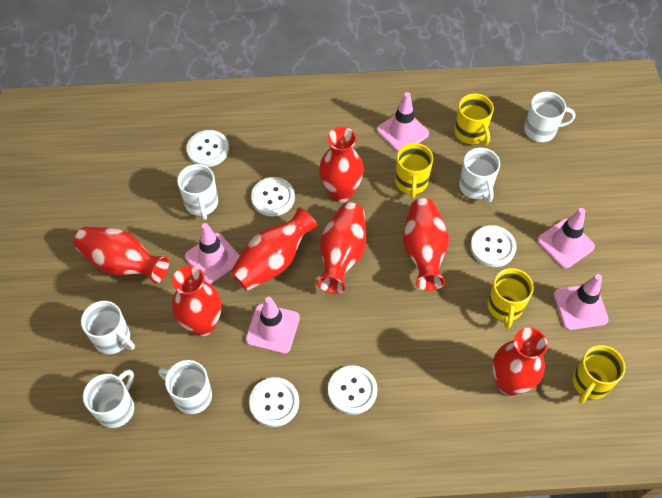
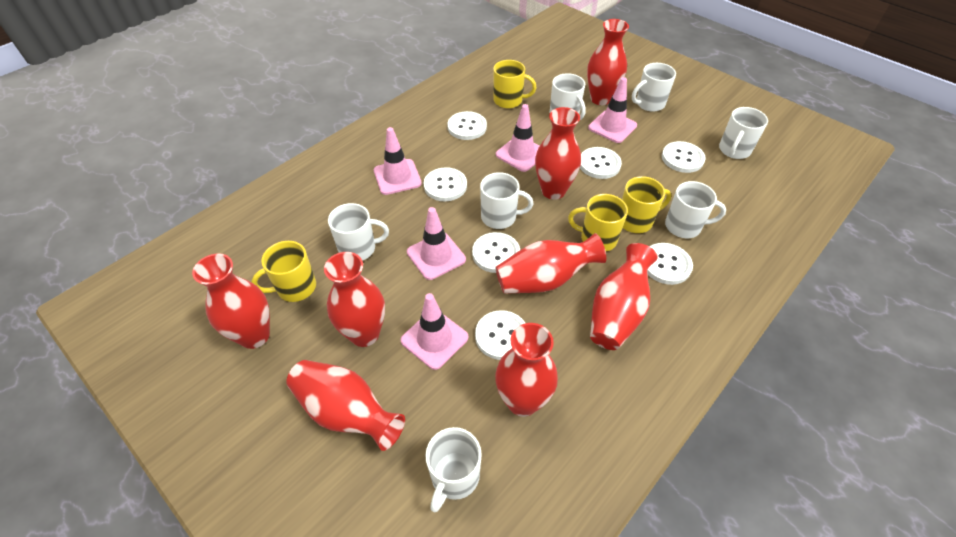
red vase: 7 -> 8
white button: 5 -> 7
white mug: 6 -> 7

